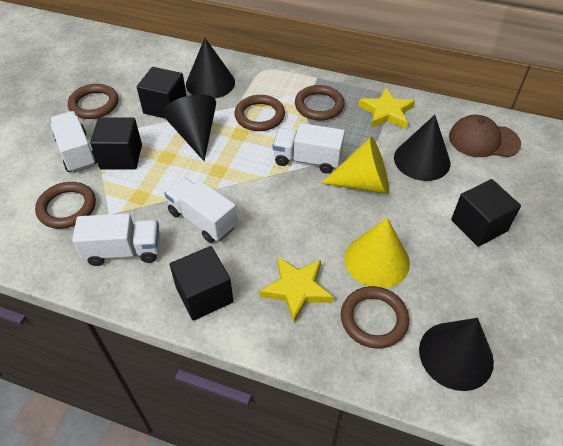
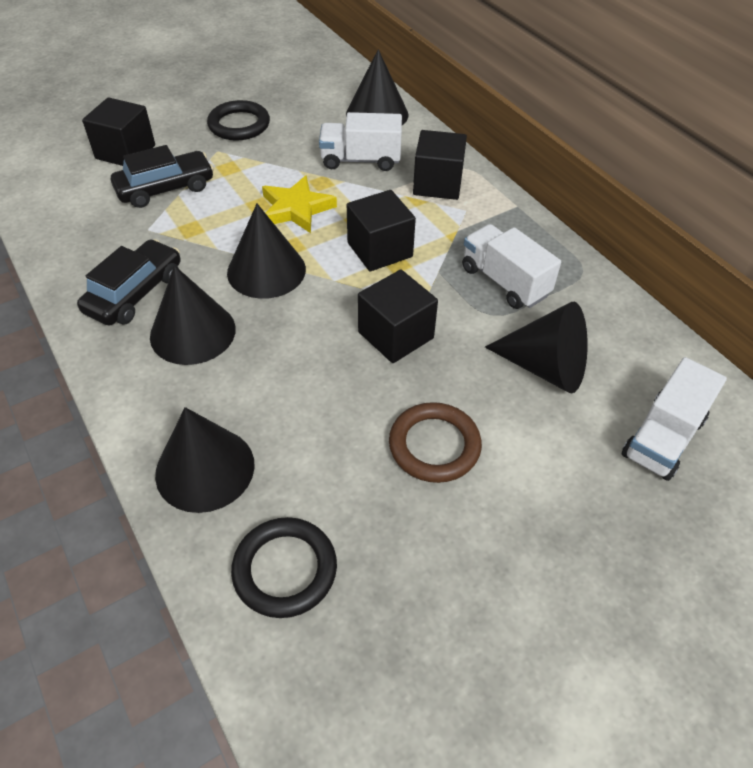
black car: 0 -> 2
black cone: 4 -> 5
black ring: 0 -> 2
brown cap: 1 -> 0
brown ring: 5 -> 1
white truck: 4 -> 3
yellow cone: 2 -> 0
yellow star: 2 -> 1

